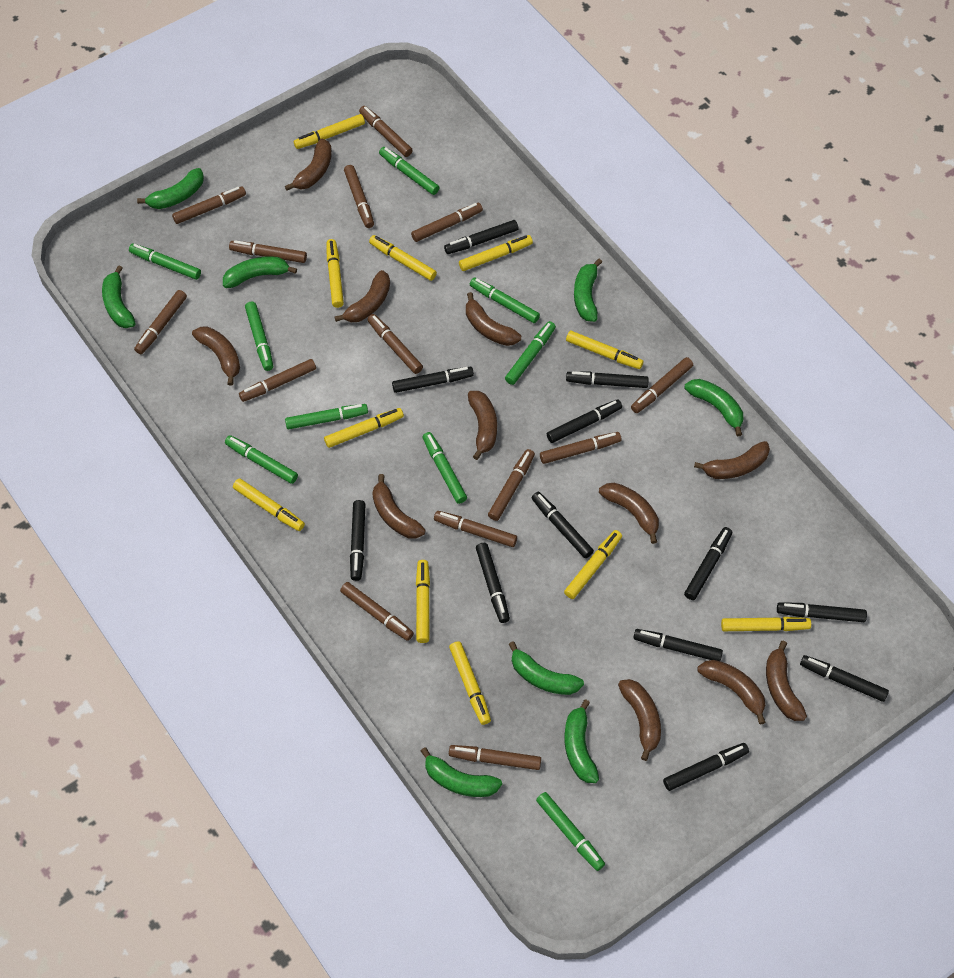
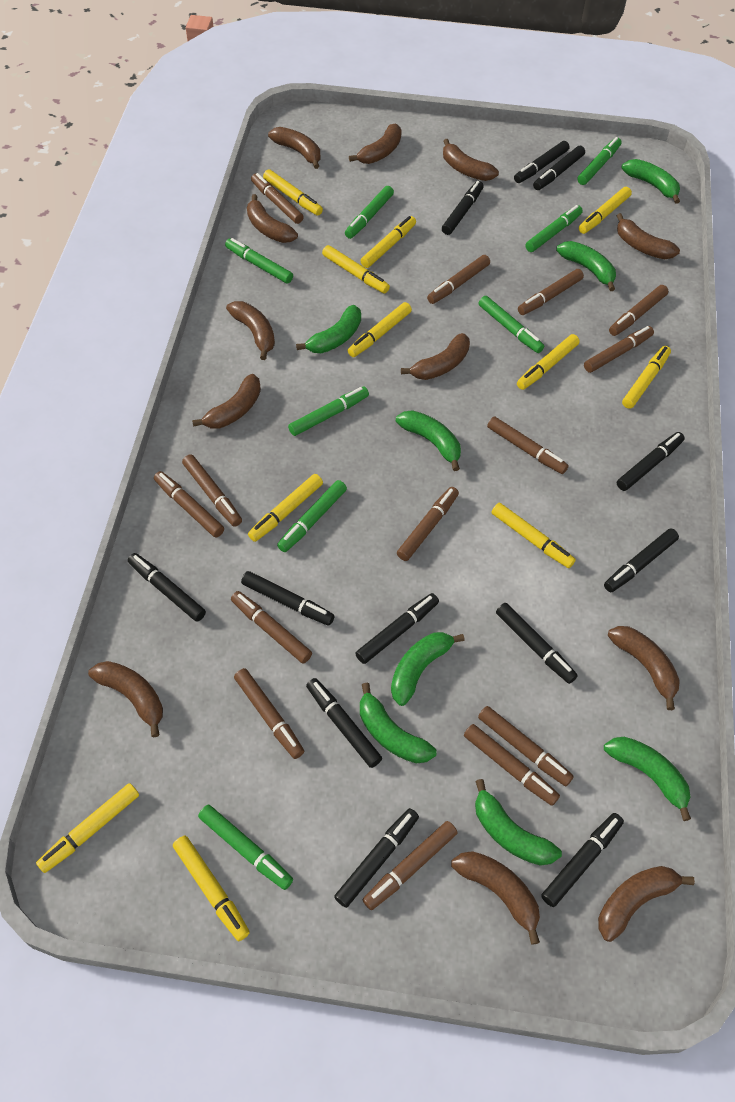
brown banana: 11 -> 12
green marker: 9 -> 8

